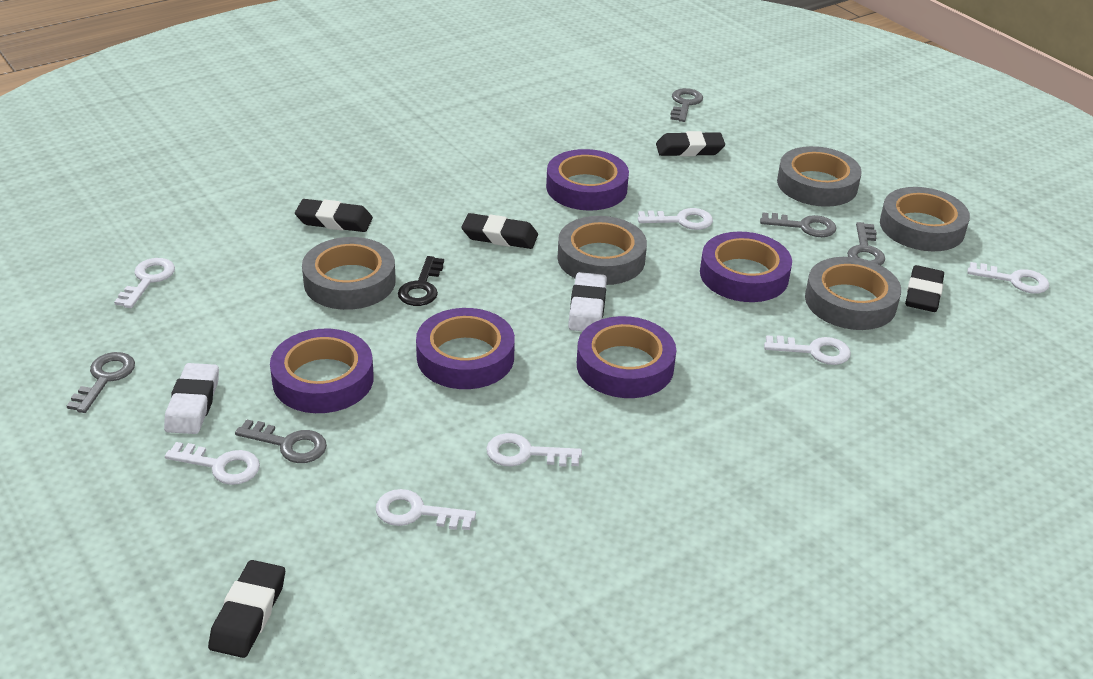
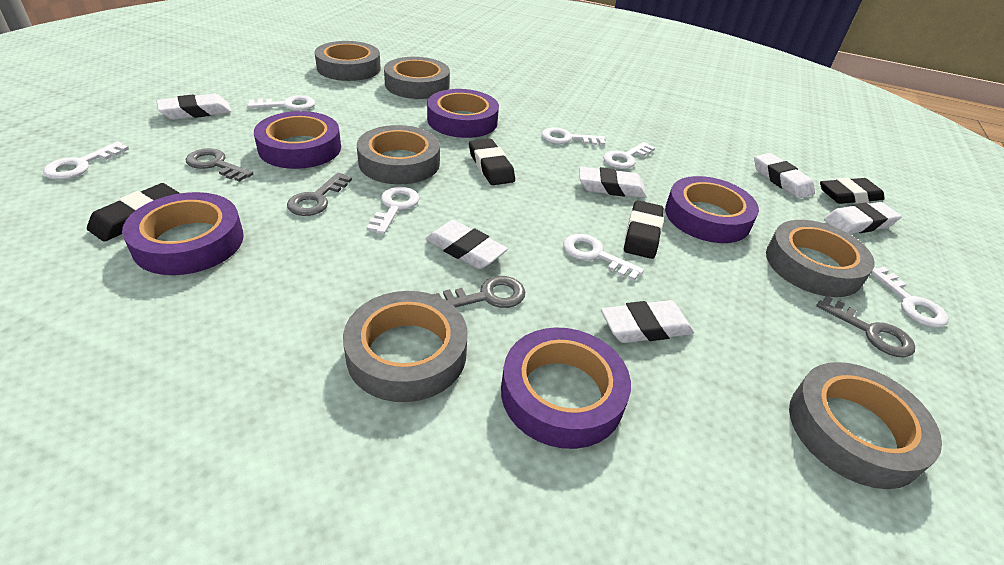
black eraser: 5 -> 4
black key: 1 -> 0
grey key: 5 -> 4
grey tape: 5 -> 6
white eraser: 2 -> 6

